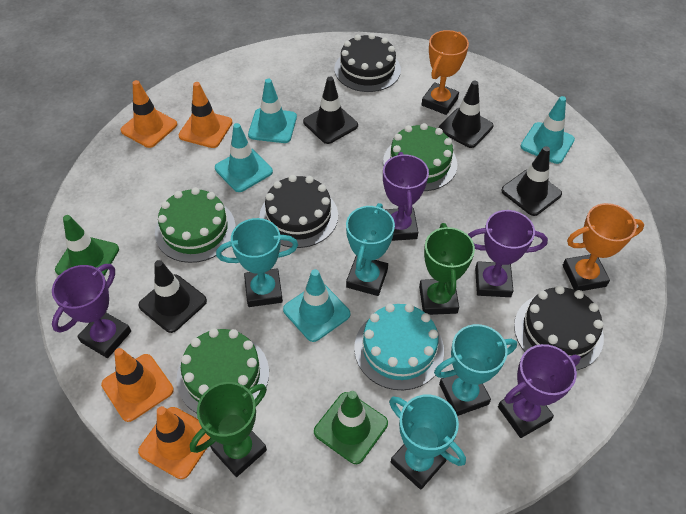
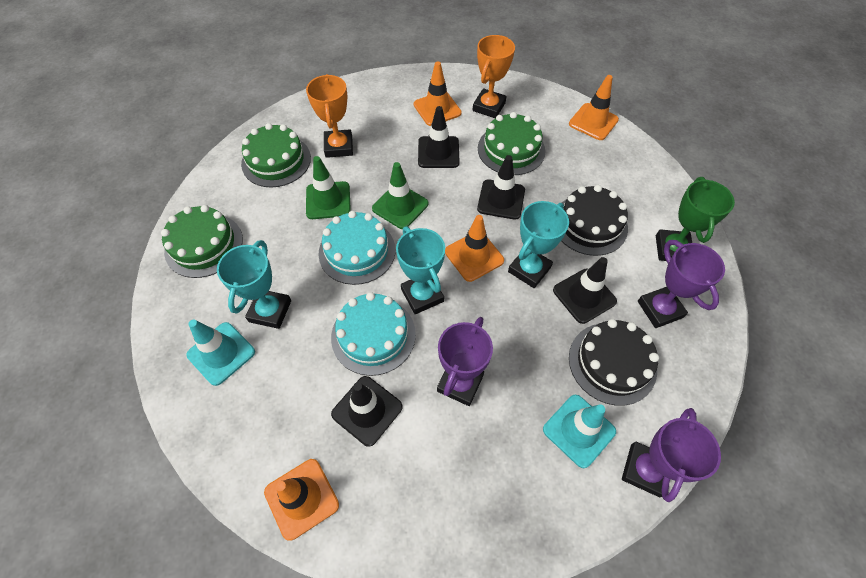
black cake: 3 -> 2
green trophy: 2 -> 1
purple trophy: 4 -> 3
turquoise cake: 1 -> 2
turquoise traffic cone: 4 -> 2
turquoise trophy: 4 -> 3

